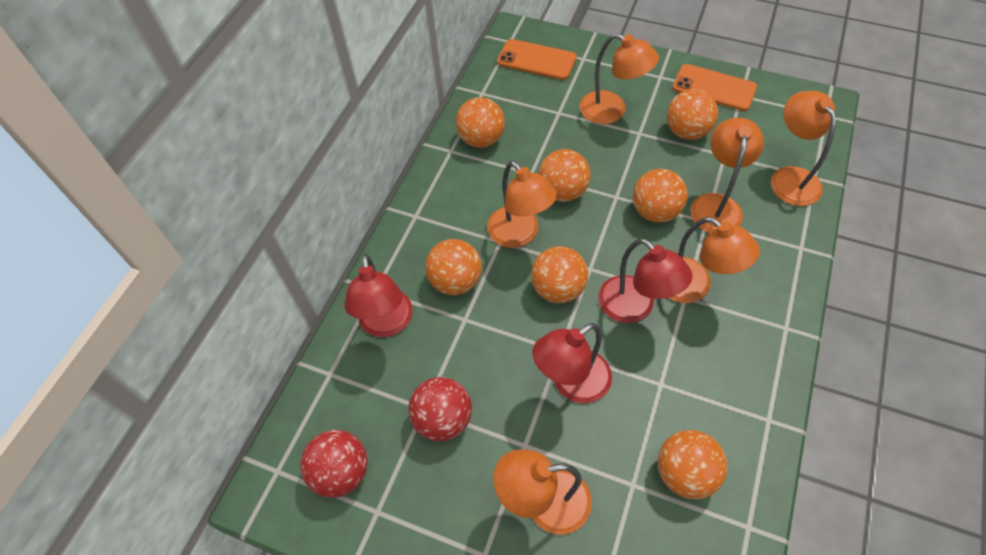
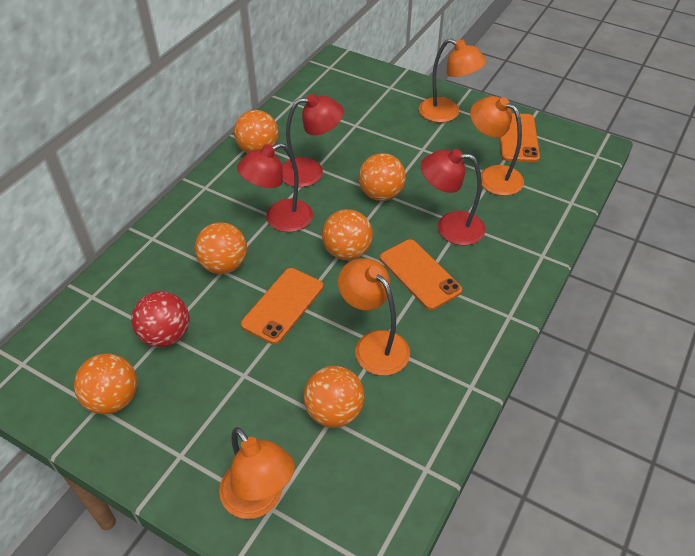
orange ball: 7 -> 6
orange lamp: 6 -> 4
orange phone: 2 -> 3
red ball: 2 -> 1

